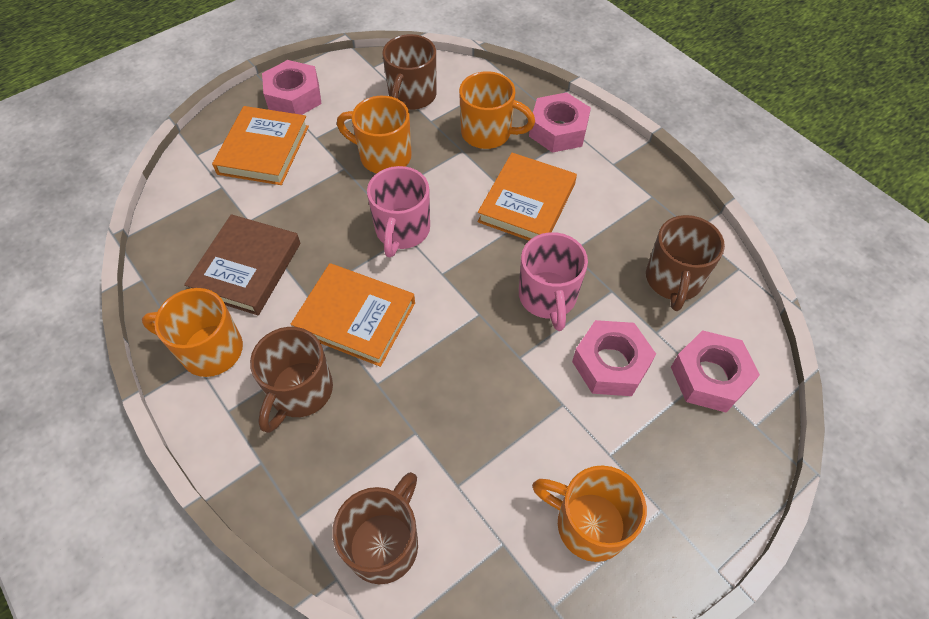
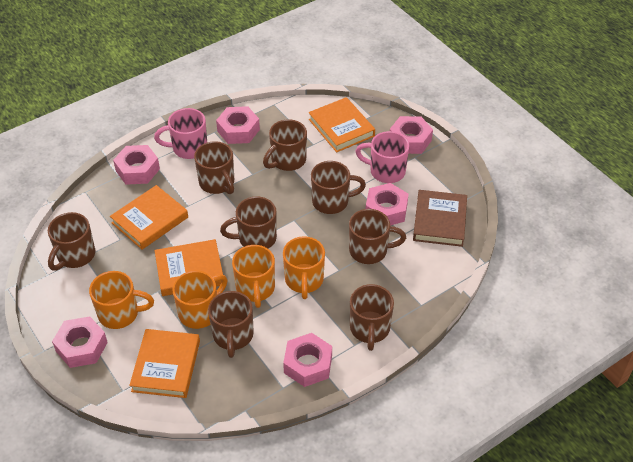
brown mug: 4 -> 8
orange book: 3 -> 4
pink nut: 4 -> 6

